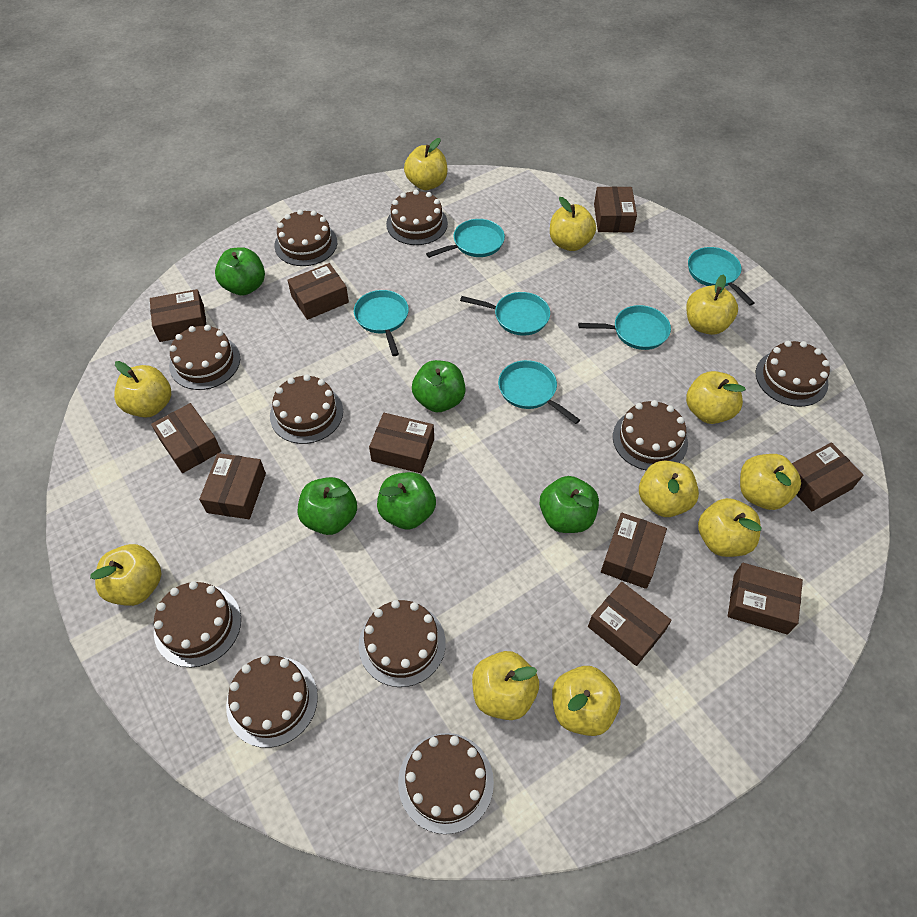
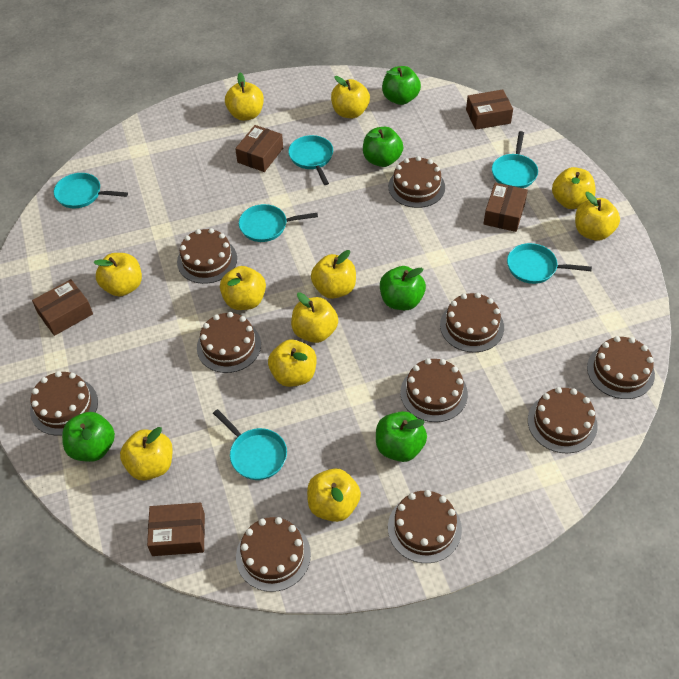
brown box: 10 -> 5

